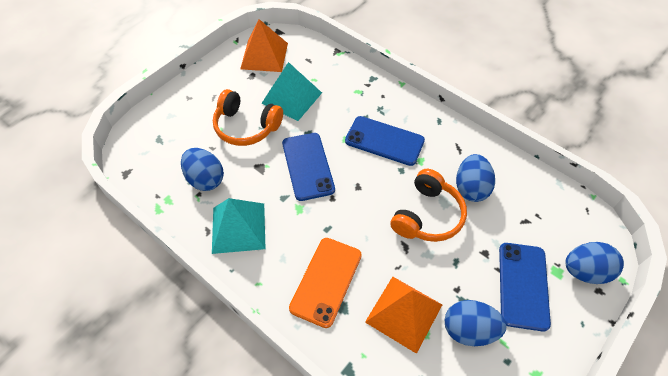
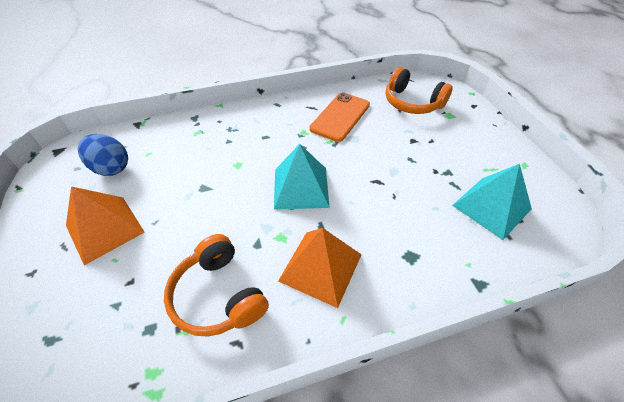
blue egg: 4 -> 1
blue phone: 3 -> 0

